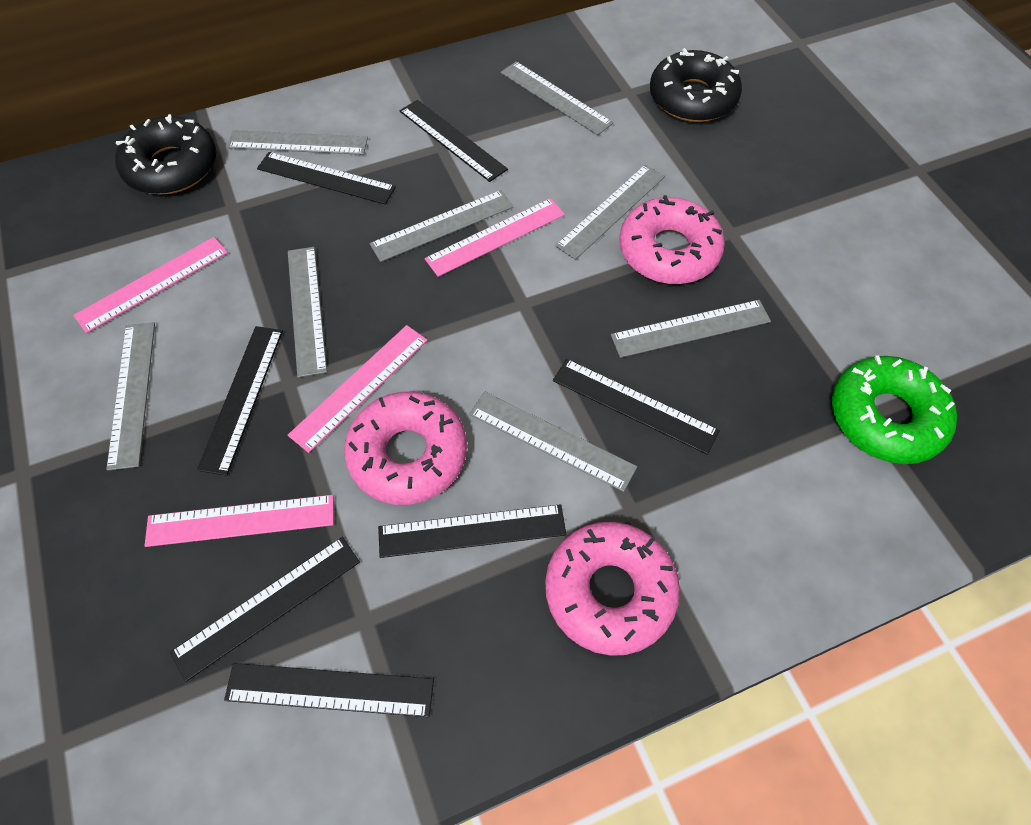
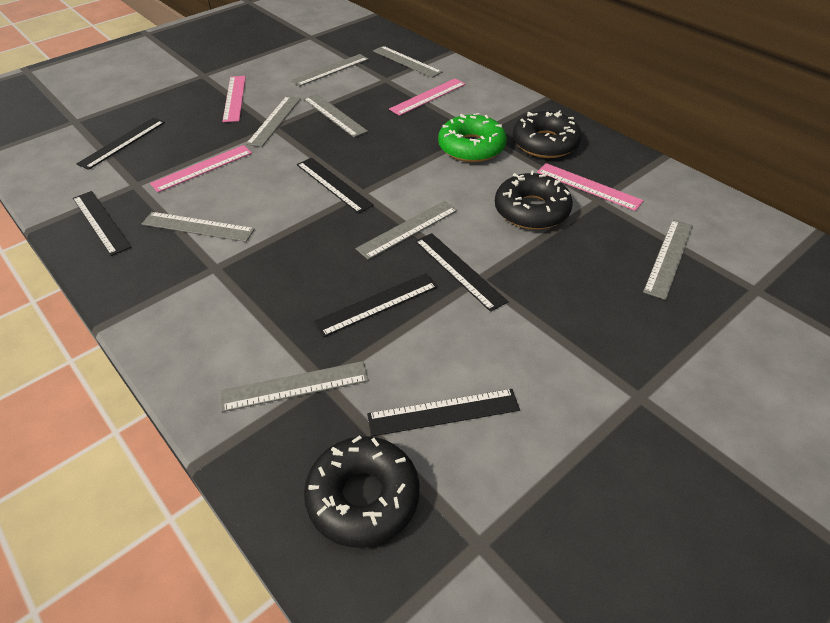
black donut: 2 -> 3
black ruler: 7 -> 6
pink donut: 3 -> 0

